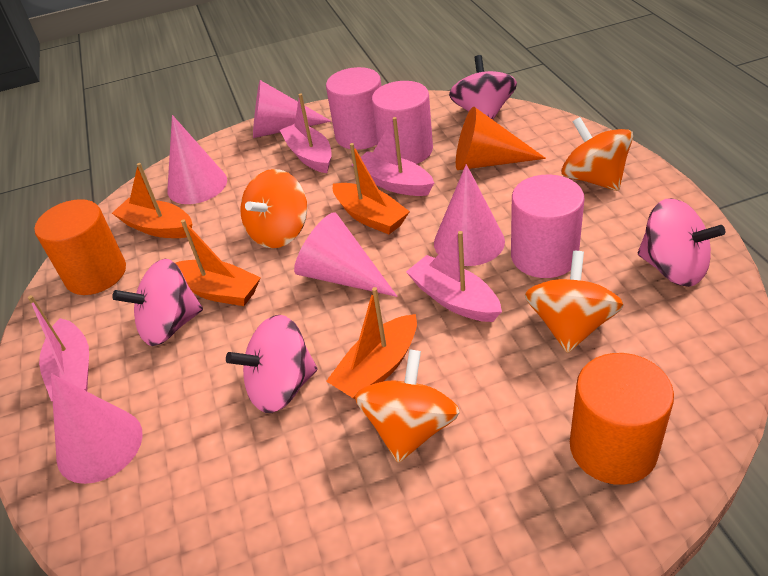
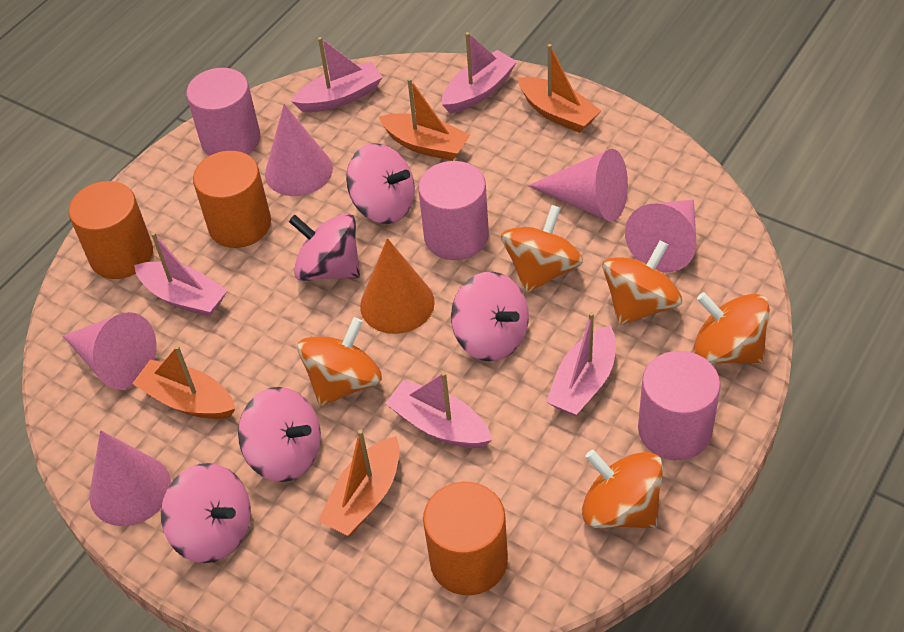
orange cylinder: 2 -> 3
orange spinning top: 4 -> 5
pink boat: 4 -> 5
pink spinning top: 4 -> 5

